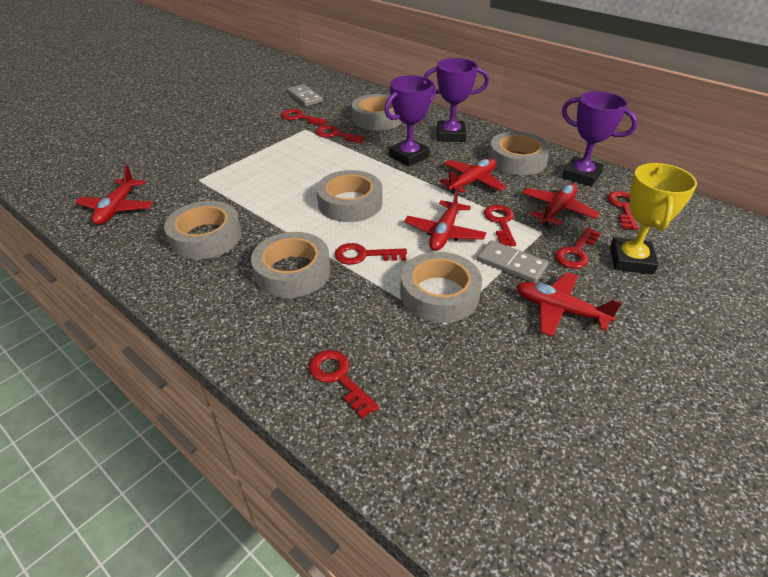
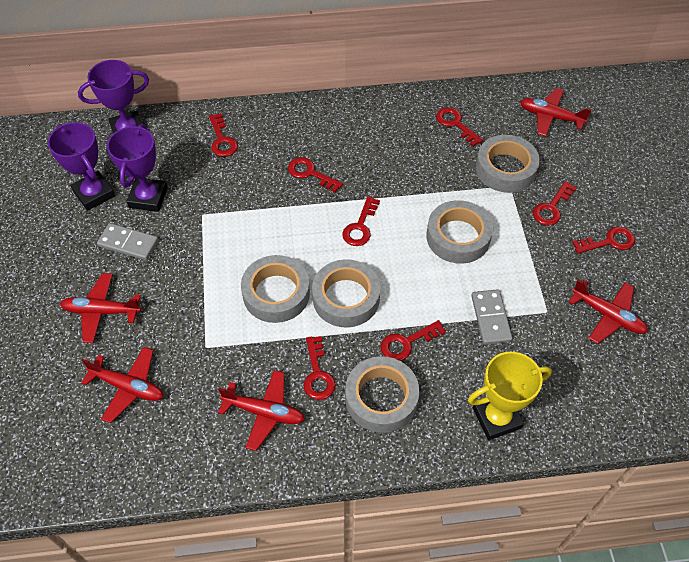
grey tape: 6 -> 5
red key: 7 -> 8

